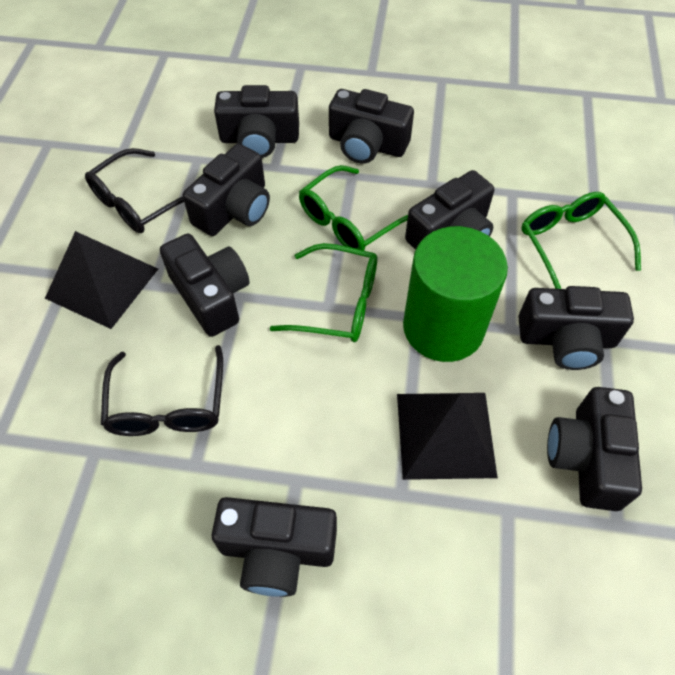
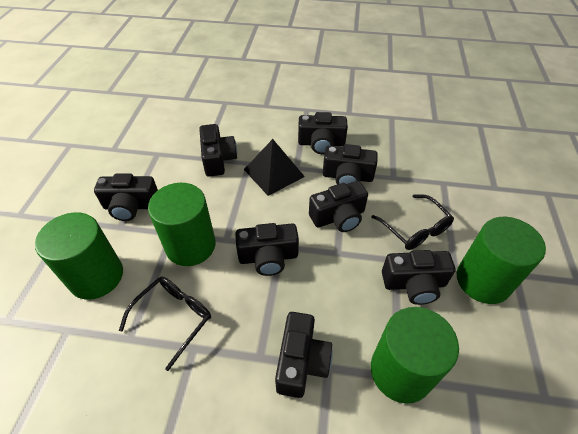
black pyramid: 2 -> 1
green cylinder: 1 -> 4
green glasses: 3 -> 0

